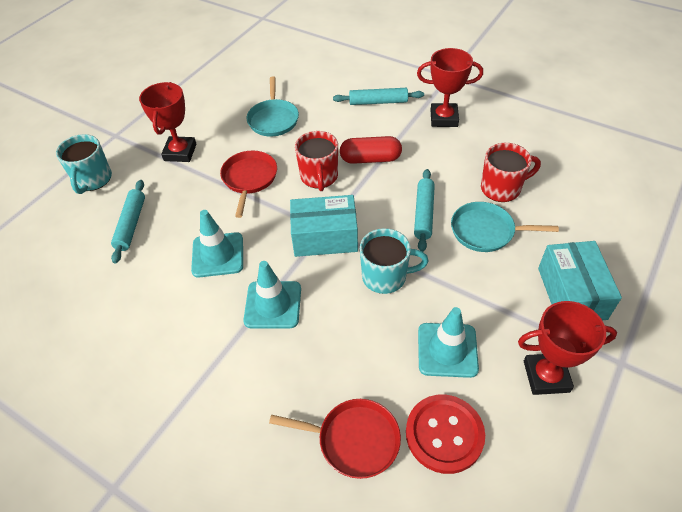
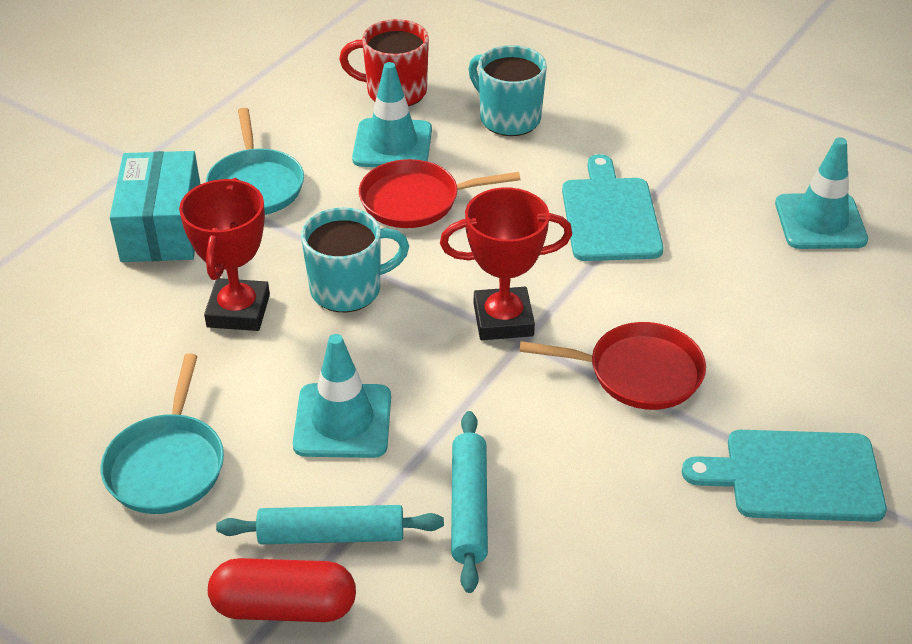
red button: 1 -> 0
red mug: 2 -> 1
red trophy: 3 -> 2
turquoise box: 2 -> 1
turquoise cutting board: 0 -> 2
turquoise rolling pin: 3 -> 2

